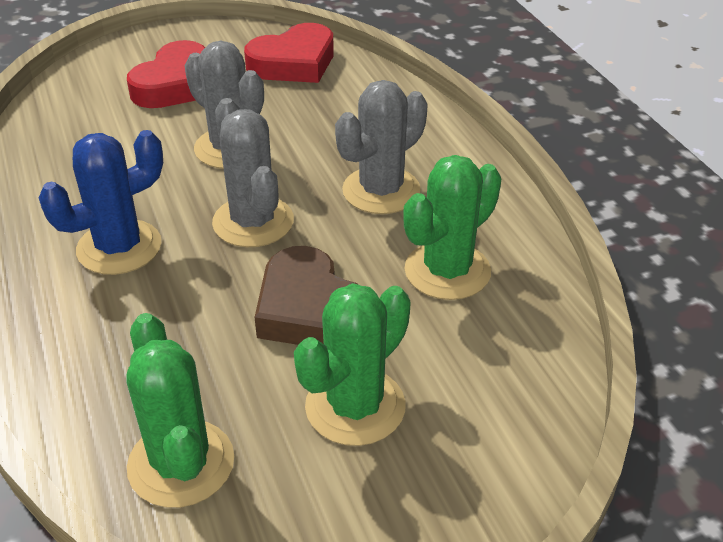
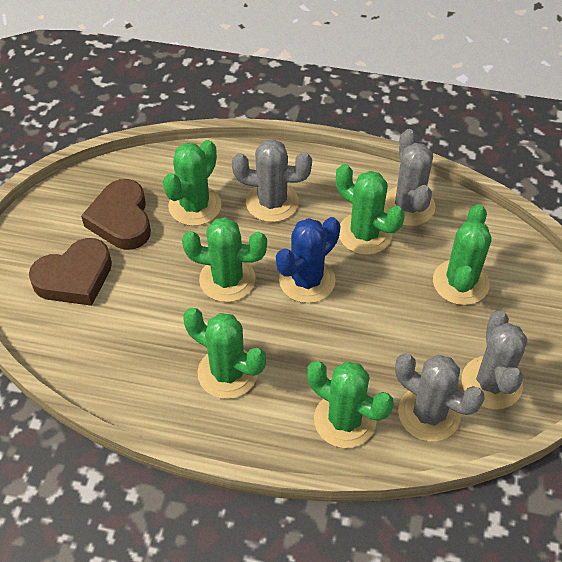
brown heart: 1 -> 2
green cactus: 3 -> 6
grey cactus: 3 -> 4
red heart: 2 -> 0

